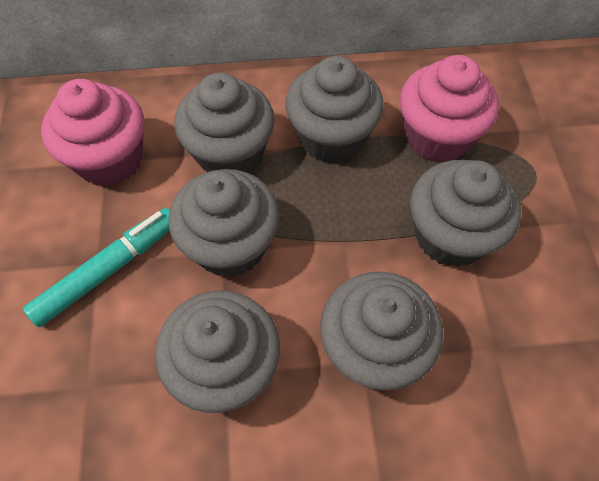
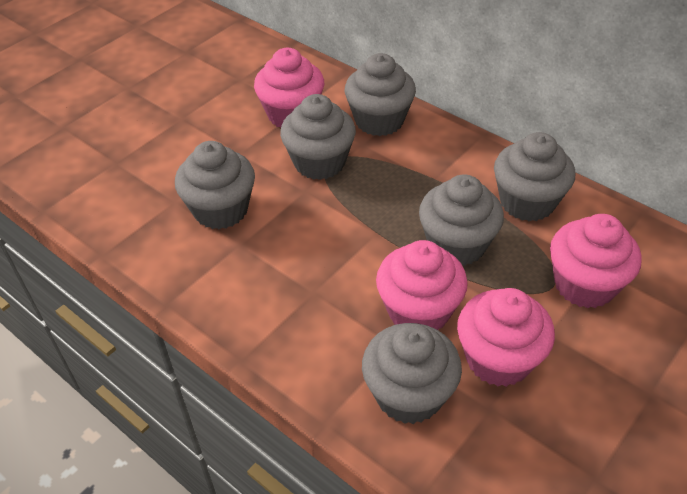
pink cupcake: 2 -> 4
turquoise marker: 1 -> 0

